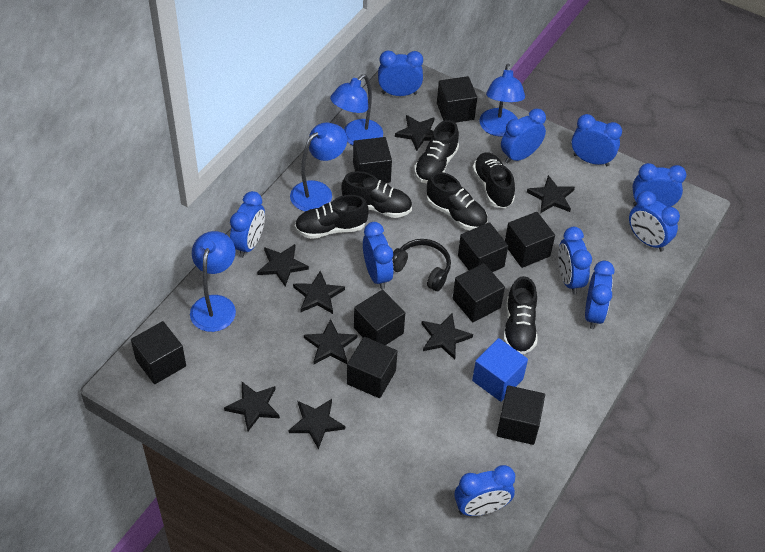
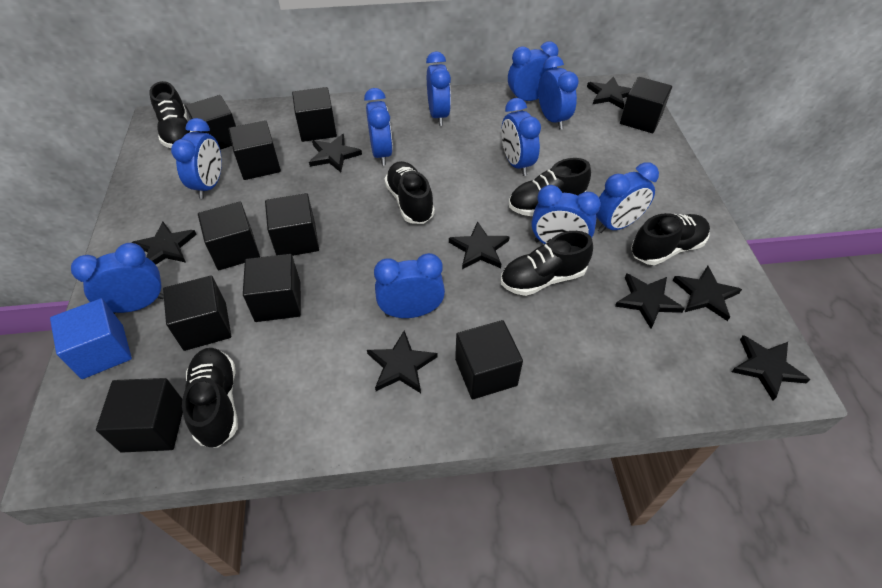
black cube: 9 -> 10
black headphones: 1 -> 0
blue lamp: 4 -> 0

